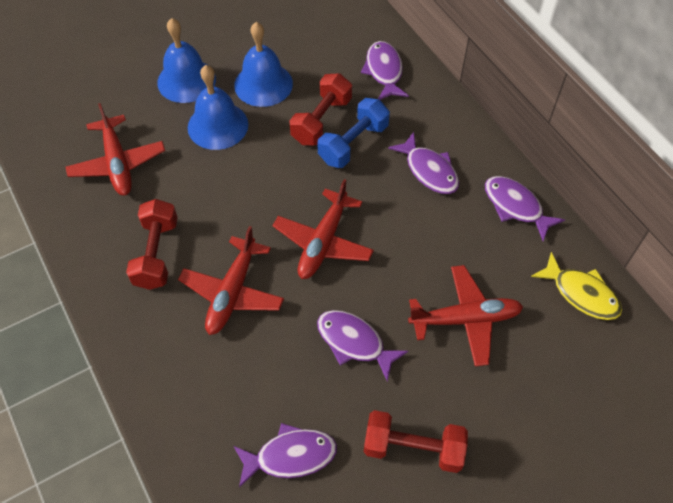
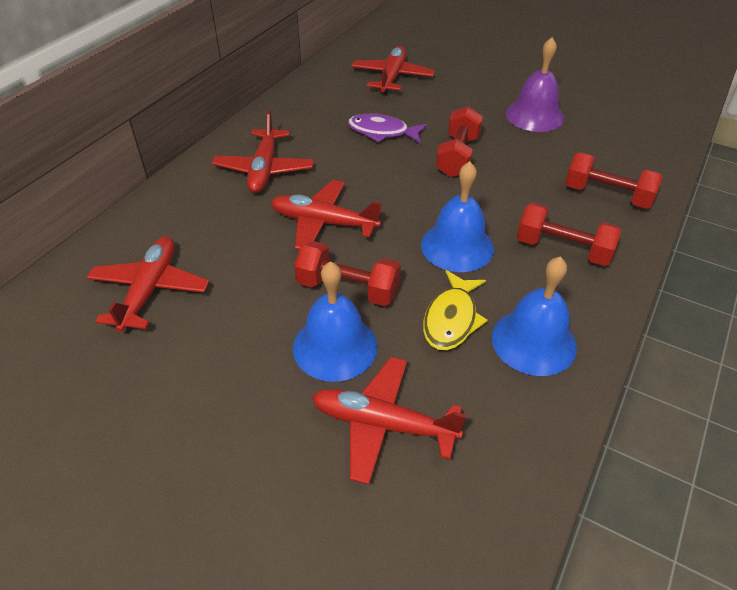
blue dumbbell: 1 -> 0
purple bell: 0 -> 1
purple fish: 5 -> 1
red dumbbell: 3 -> 4
red plane: 4 -> 5

